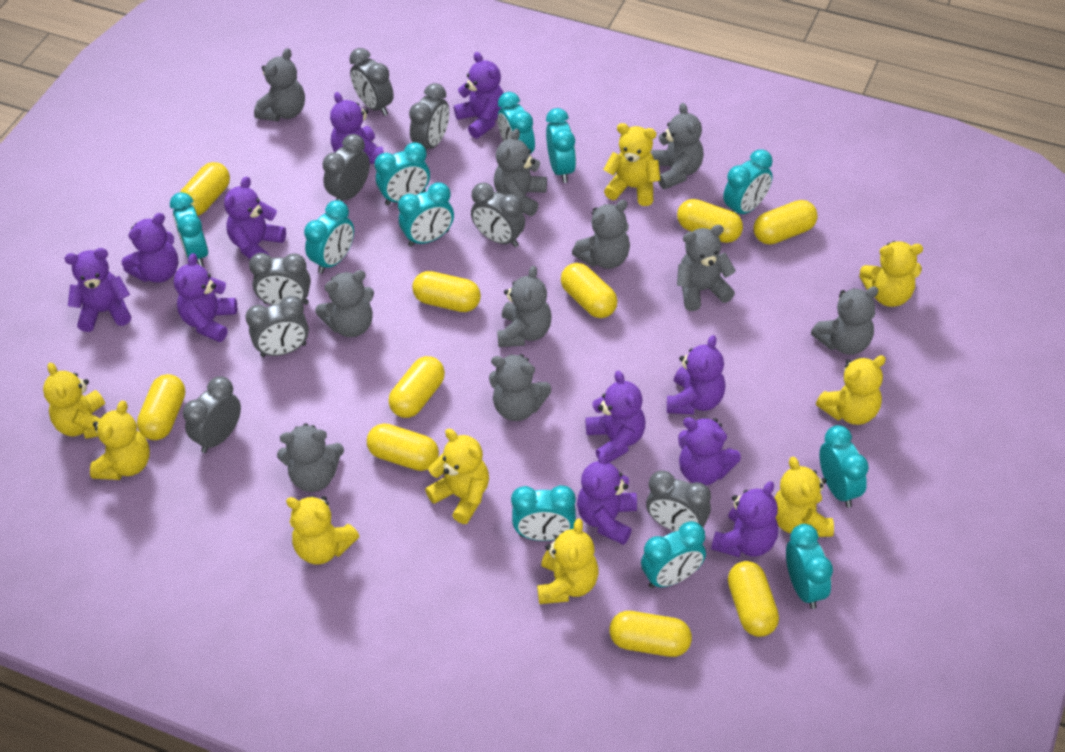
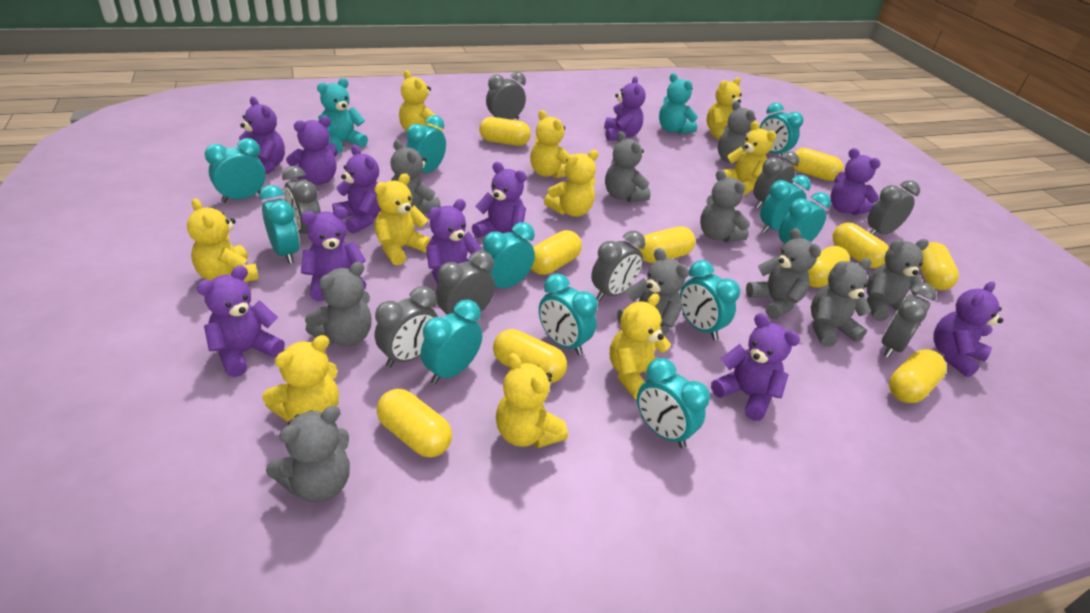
turquoise teddy bear: 0 -> 2
yellow teddy bear: 9 -> 10

